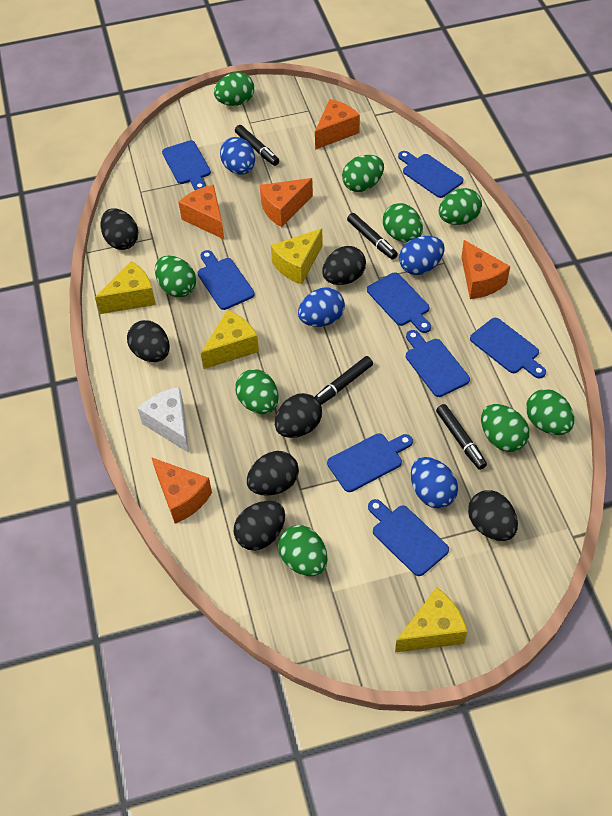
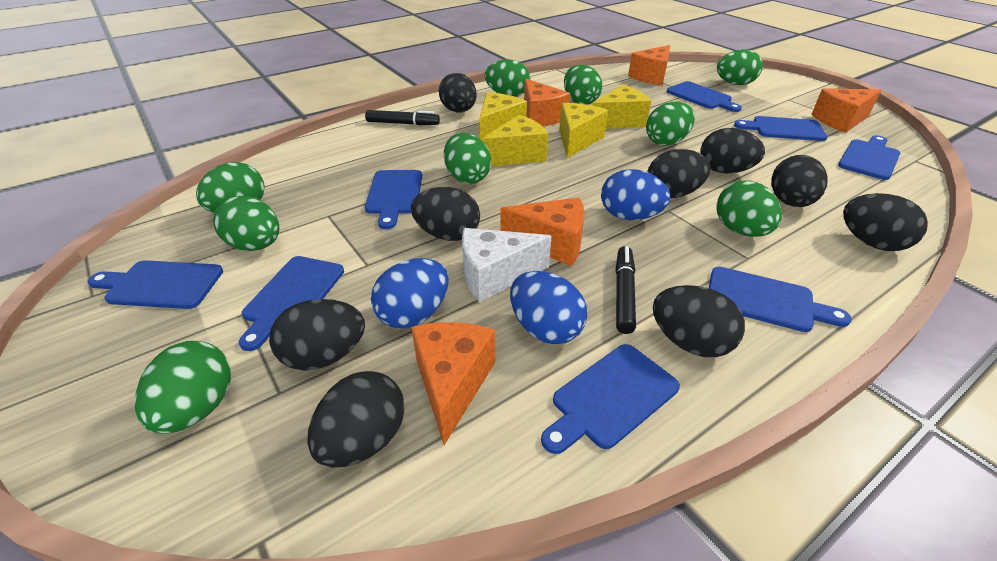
black egg: 7 -> 9
black marker: 4 -> 2
blue egg: 4 -> 3

